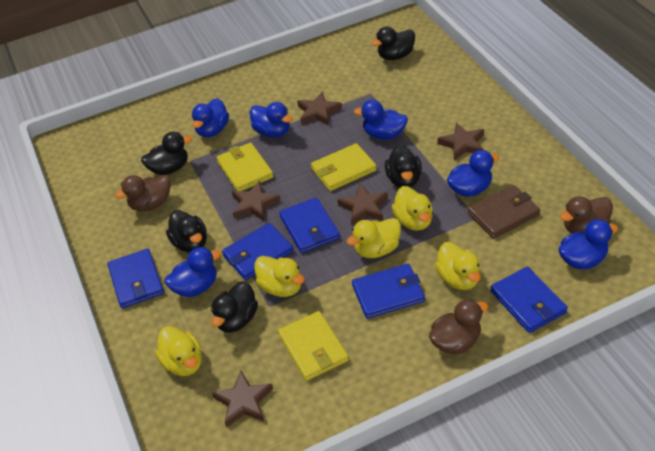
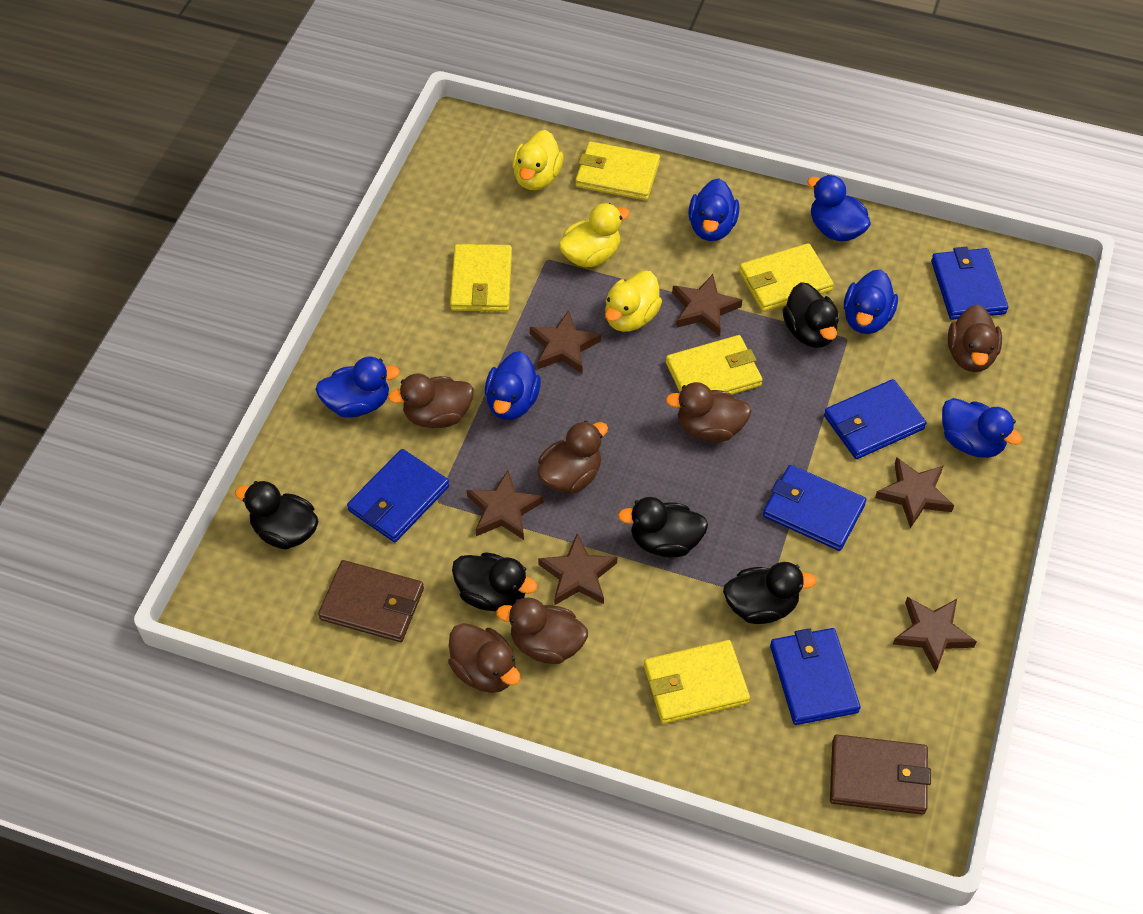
brown duck: 3 -> 6
brown star: 5 -> 6
brown wallet: 1 -> 2
yellow duck: 5 -> 3
yellow wallet: 3 -> 5

